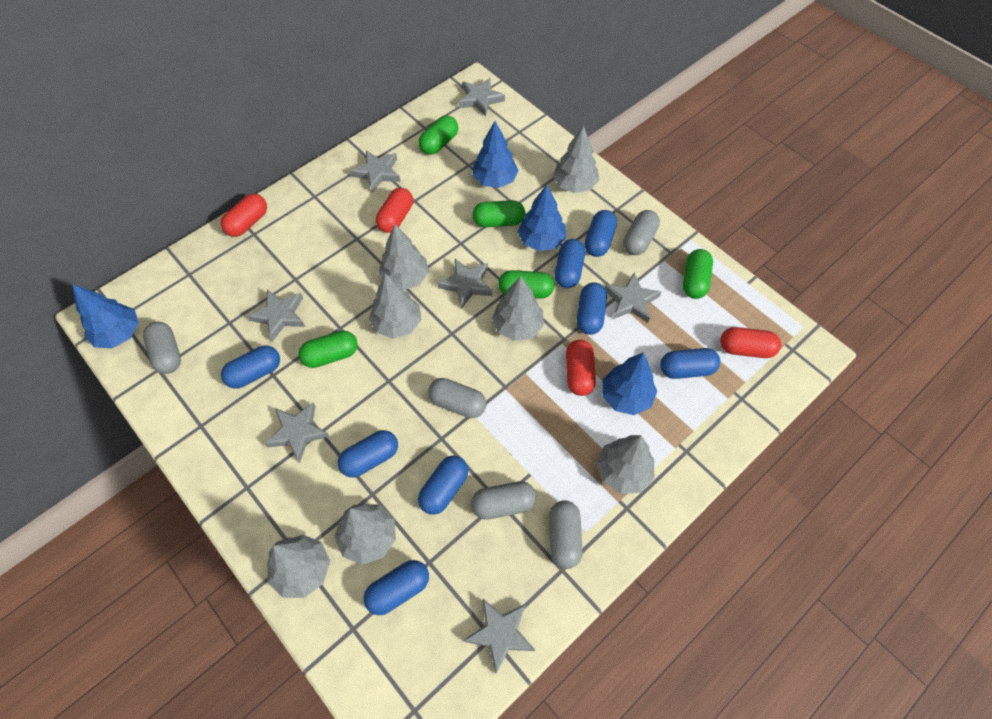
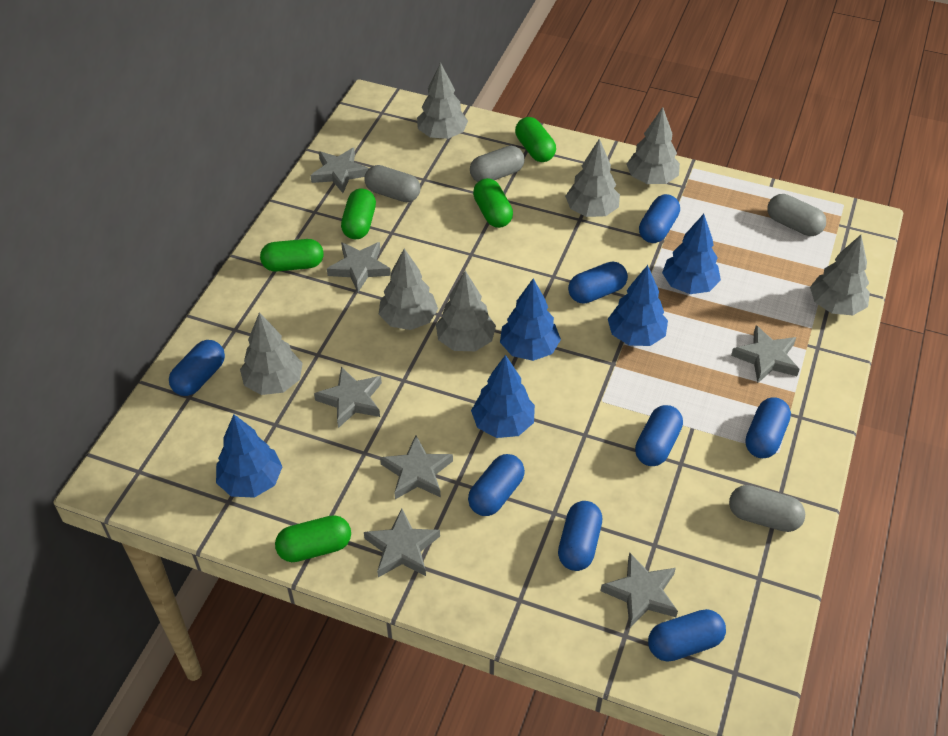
blue tree: 4 -> 5
grey capsule: 5 -> 4
red capsule: 4 -> 0

